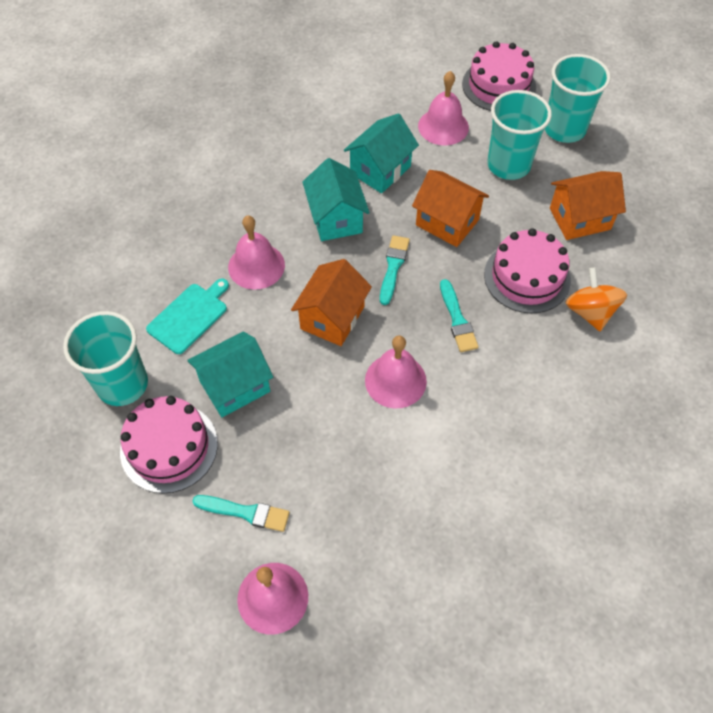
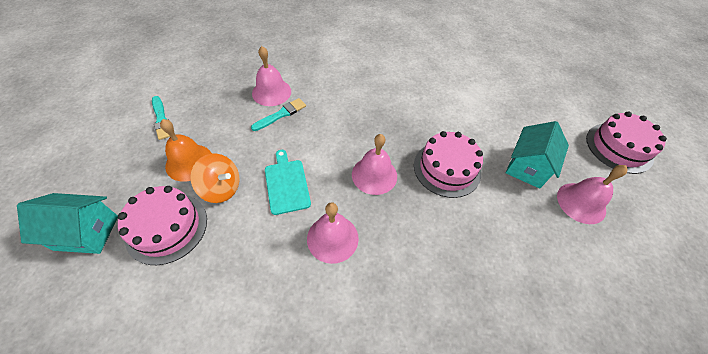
orange bell: 0 -> 1
orange house: 3 -> 0
turquoise brush: 3 -> 2
turquoise cup: 3 -> 0
turquoise house: 3 -> 2

